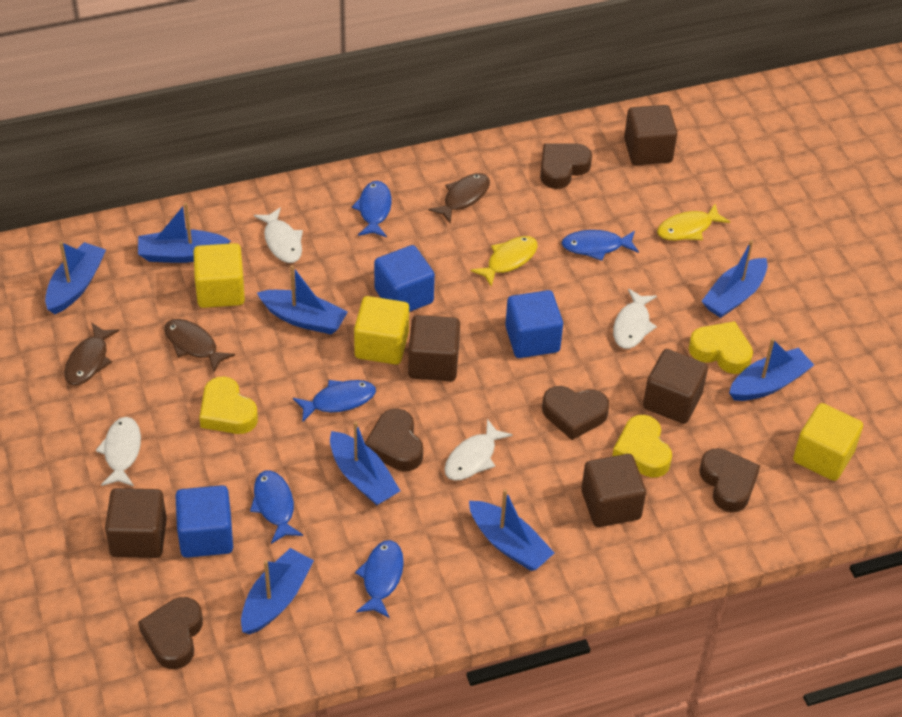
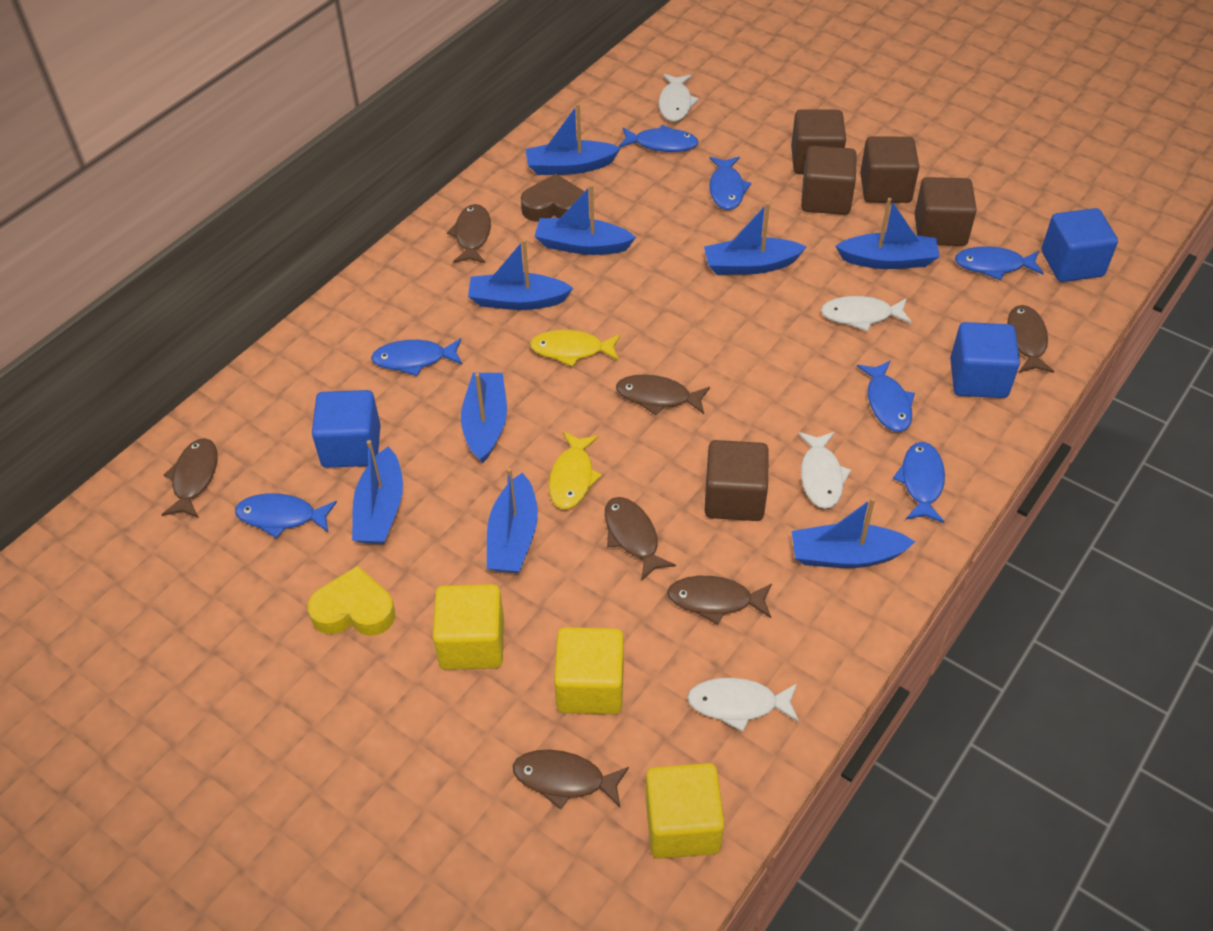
blue boat: 8 -> 9
blue fish: 5 -> 7
brown fish: 3 -> 7
brown heart: 5 -> 1
yellow heart: 3 -> 1

